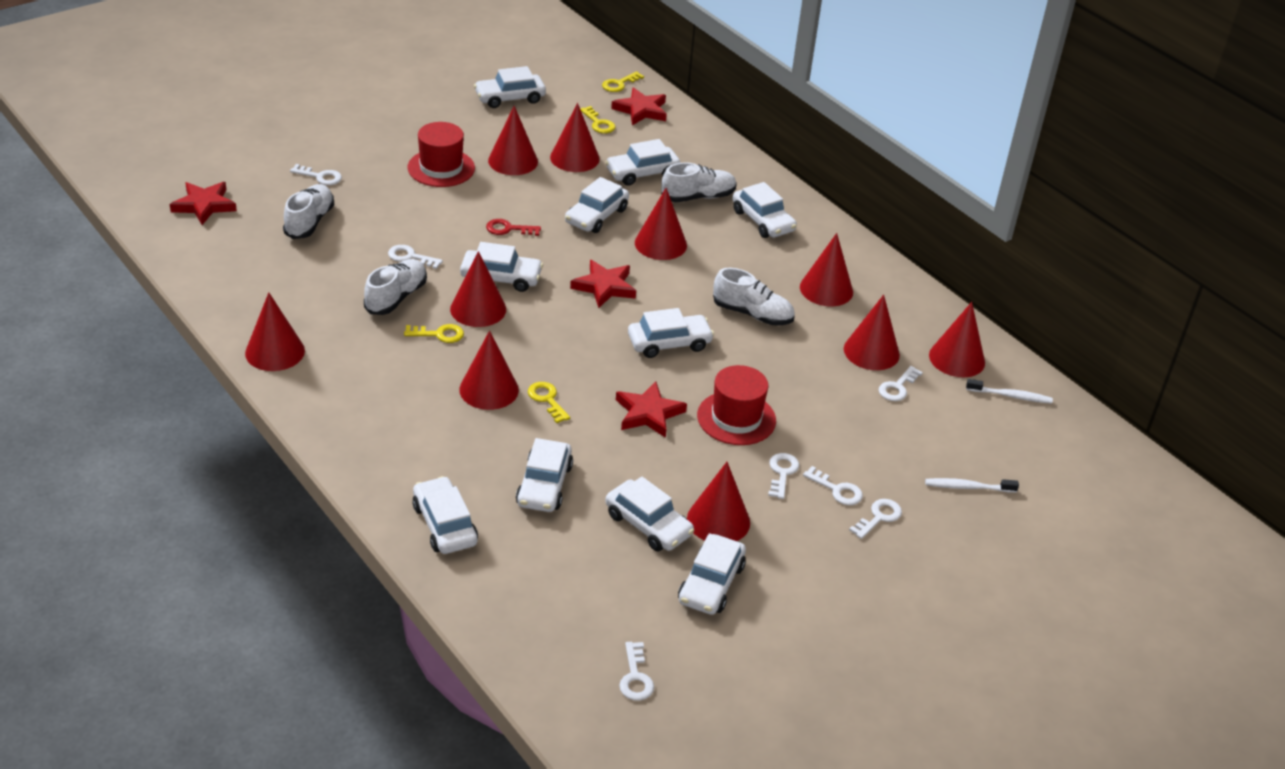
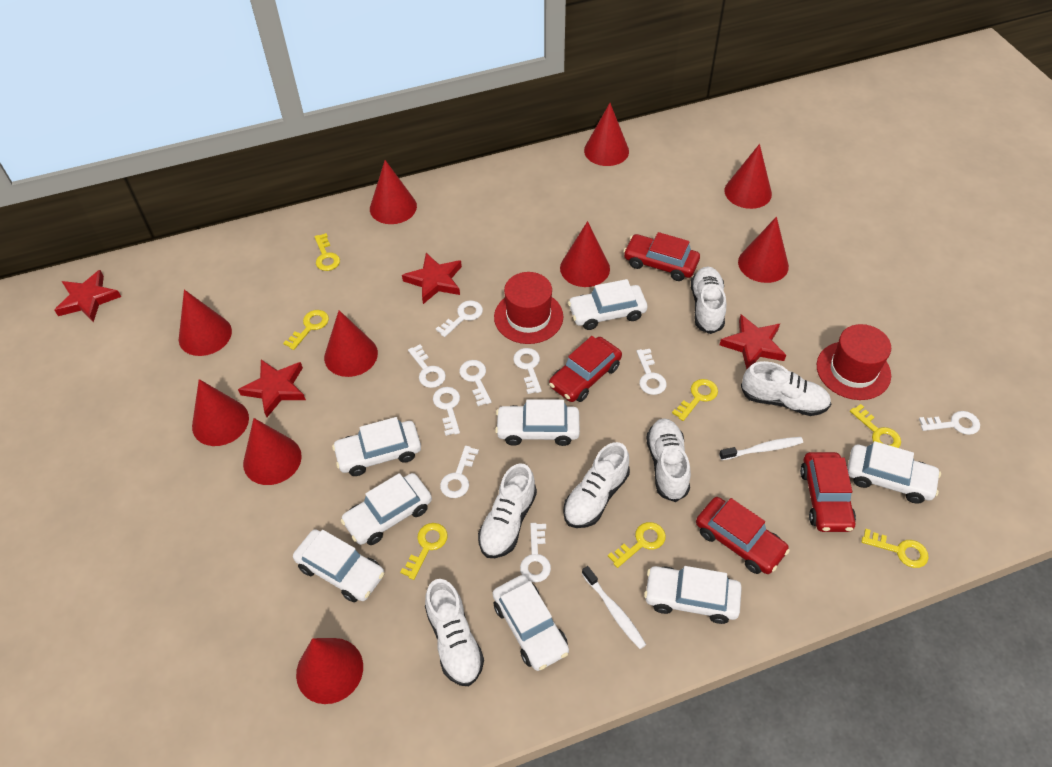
red car: 0 -> 4
red key: 1 -> 0
white car: 10 -> 8
white key: 7 -> 9
white shoe: 4 -> 6
yellow key: 4 -> 7

